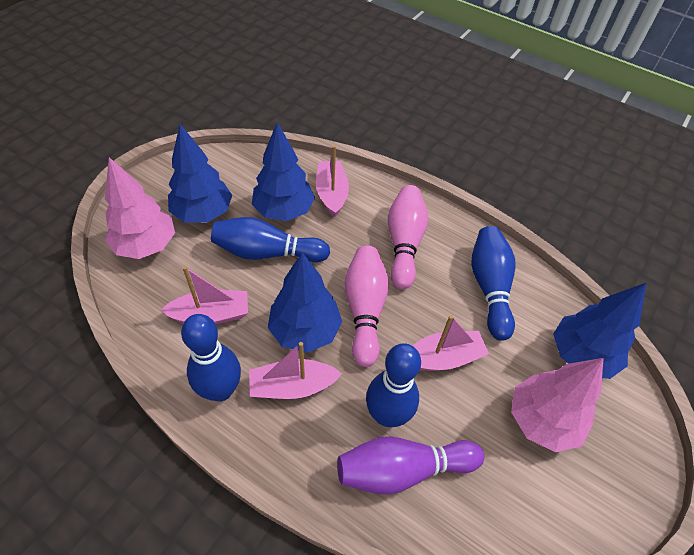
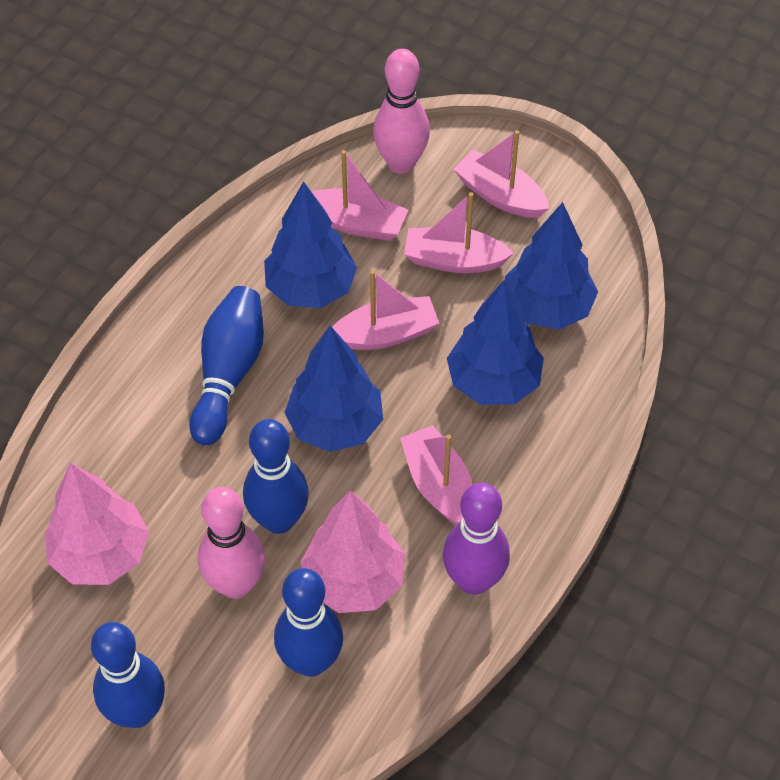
pink boat: 4 -> 5

